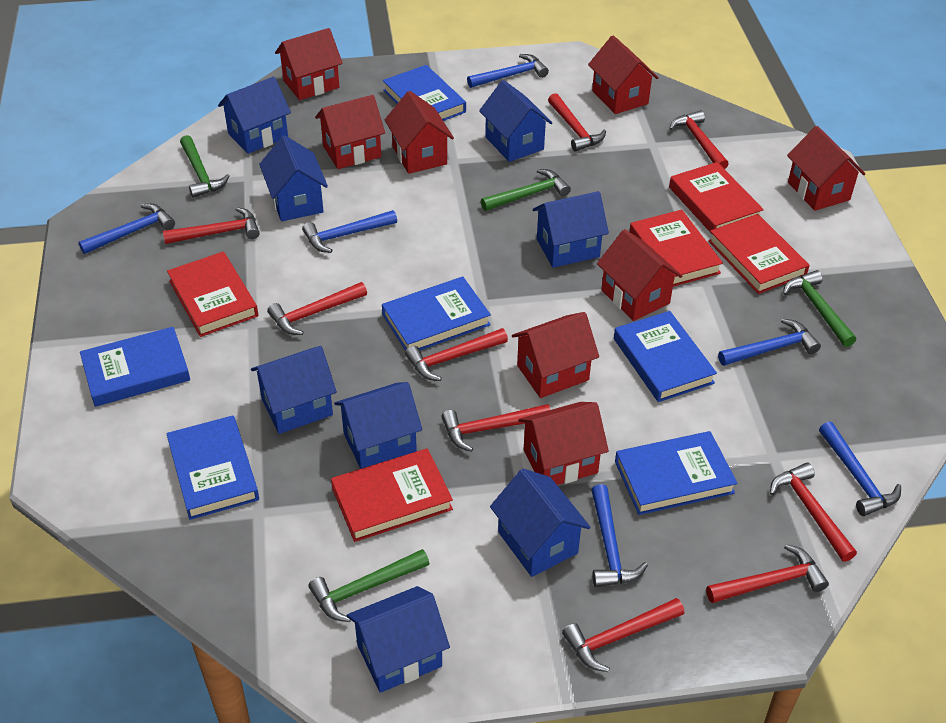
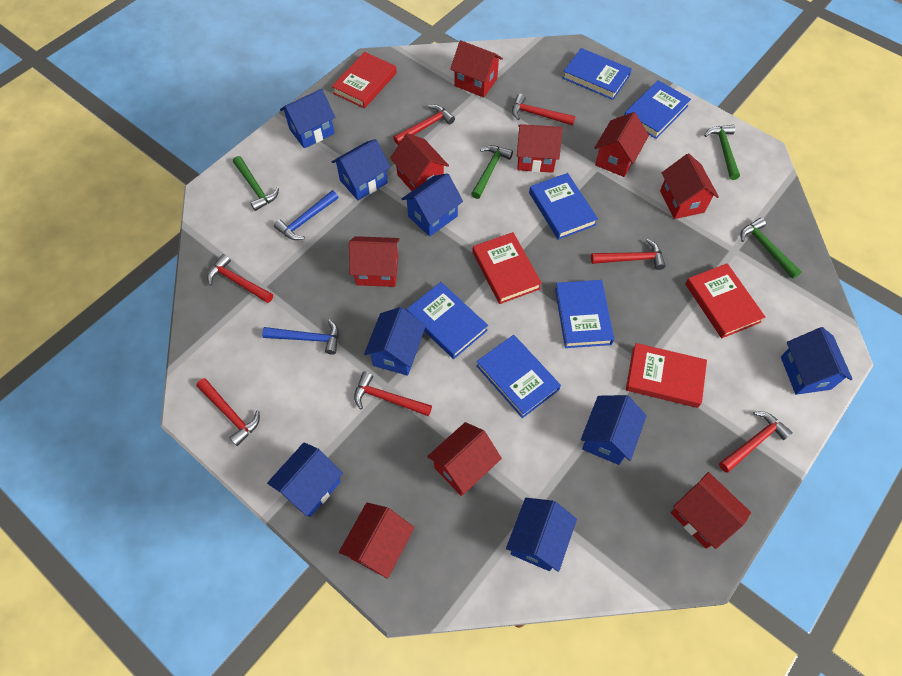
blue hammer: 6 -> 2
red book: 5 -> 4
red hammer: 9 -> 7
red house: 8 -> 9

